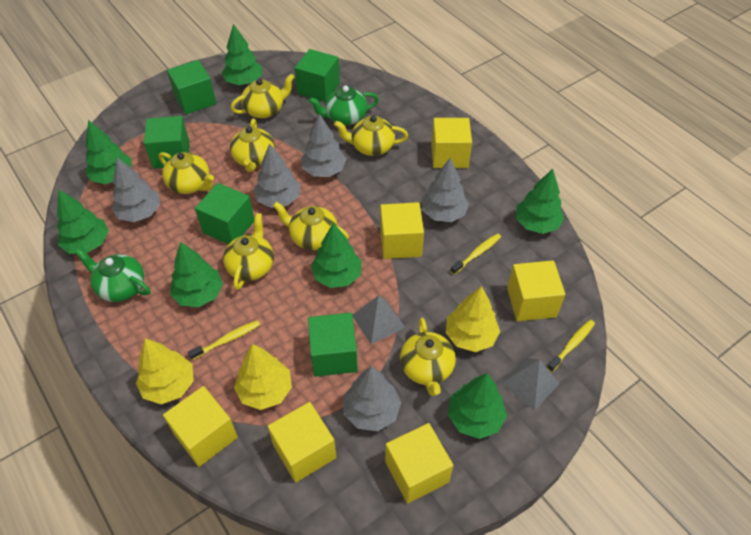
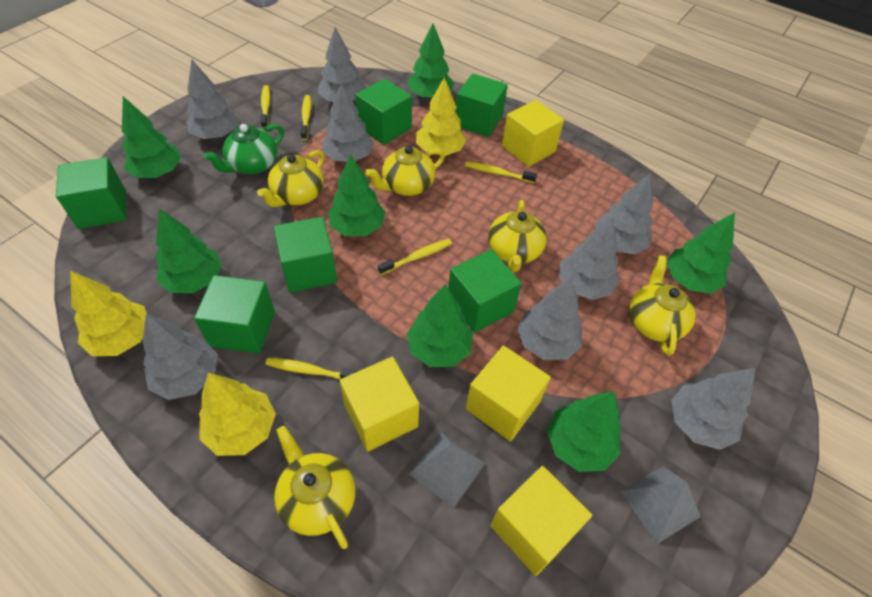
green cube: 5 -> 6
green teapot: 2 -> 1
grey tree: 5 -> 8
yellow cube: 6 -> 4
yellow teapot: 7 -> 5
yellow toothbrush: 3 -> 5

